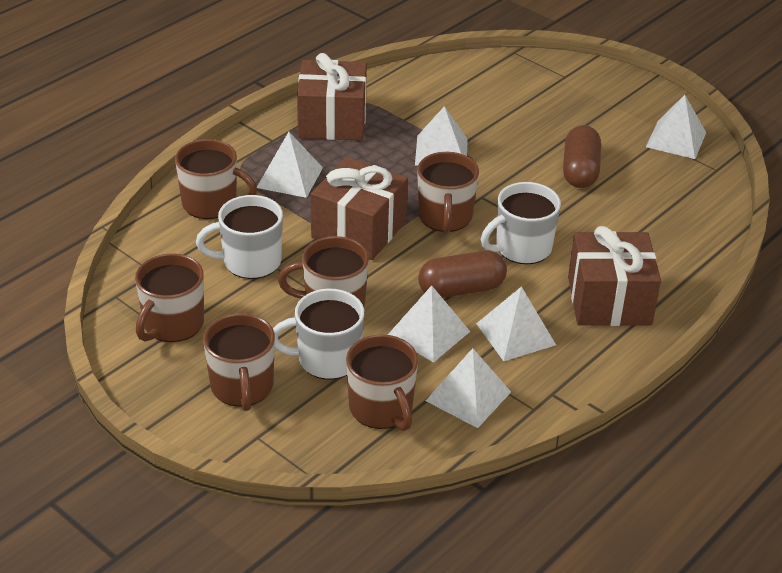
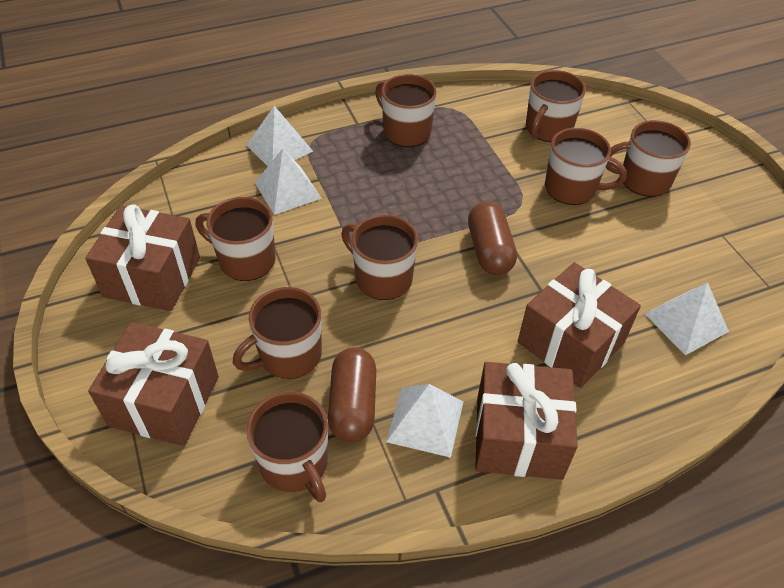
brown gift: 3 -> 4
brown mug: 6 -> 8
white mug: 3 -> 0
white pyramid: 6 -> 4

